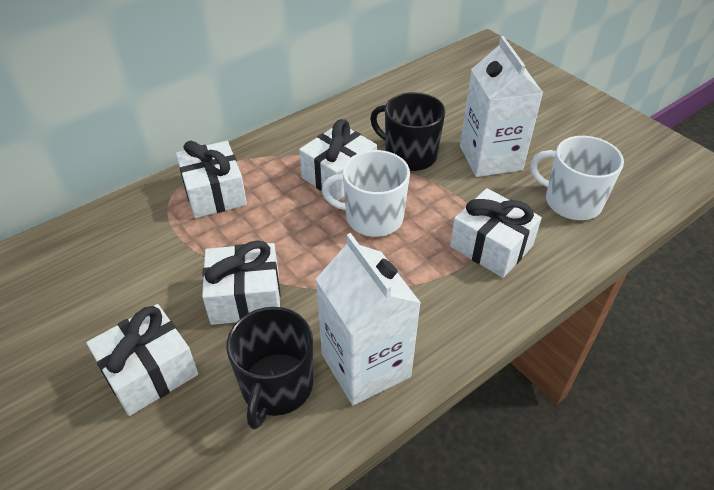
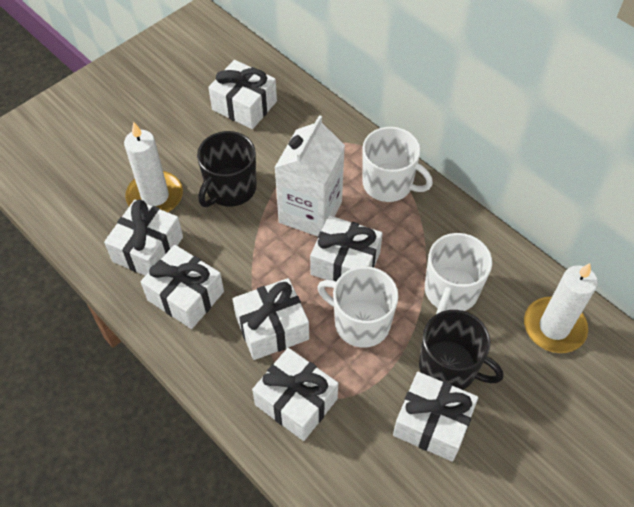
white candle: 0 -> 2
white carton: 2 -> 1
white gift: 5 -> 7
white mug: 2 -> 3

